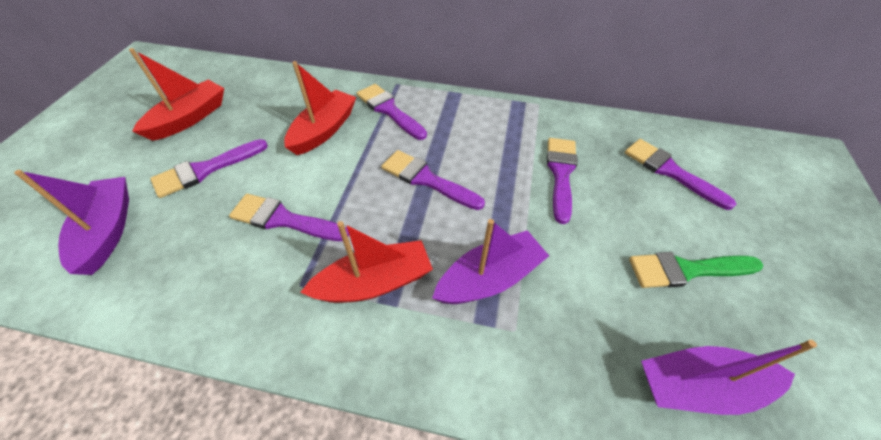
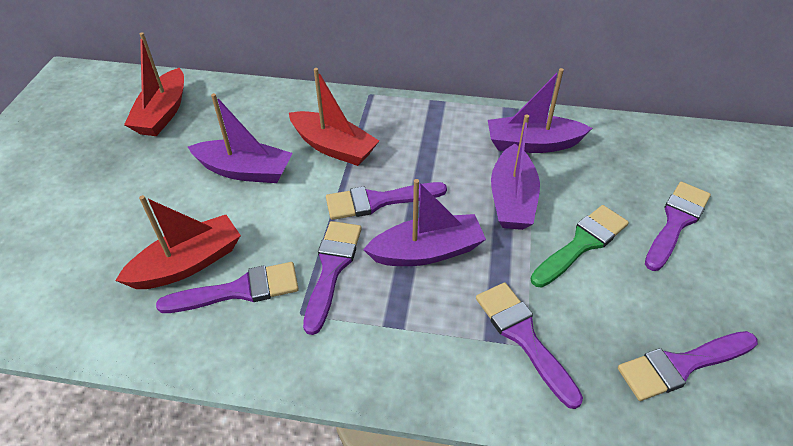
purple boat: 3 -> 4

